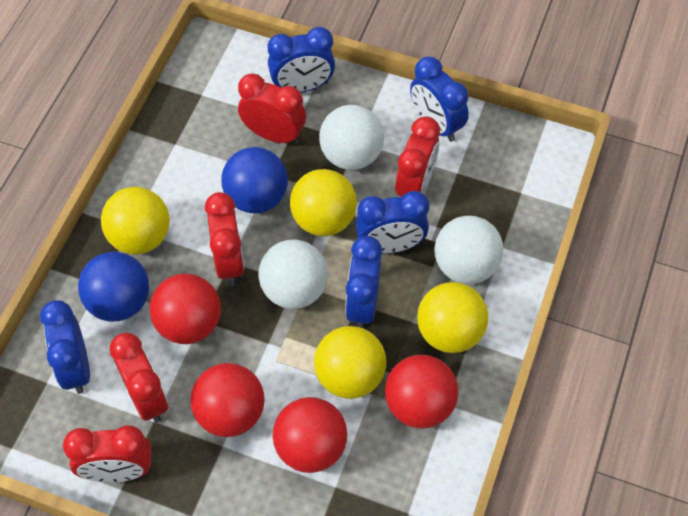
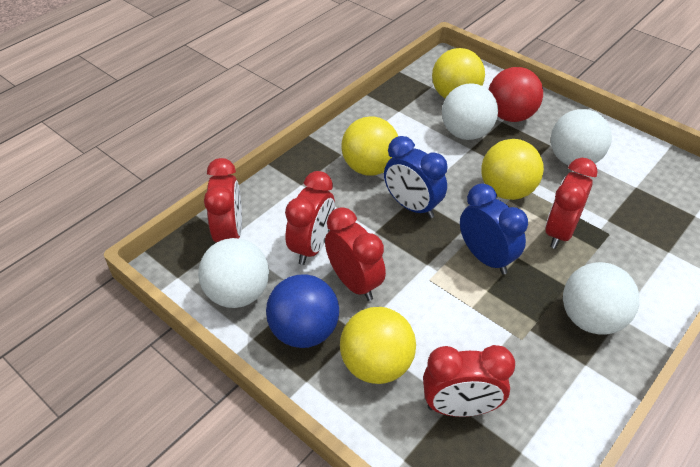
blue ball: 2 -> 1
blue clock: 5 -> 2
red ball: 4 -> 1
white ball: 3 -> 4

